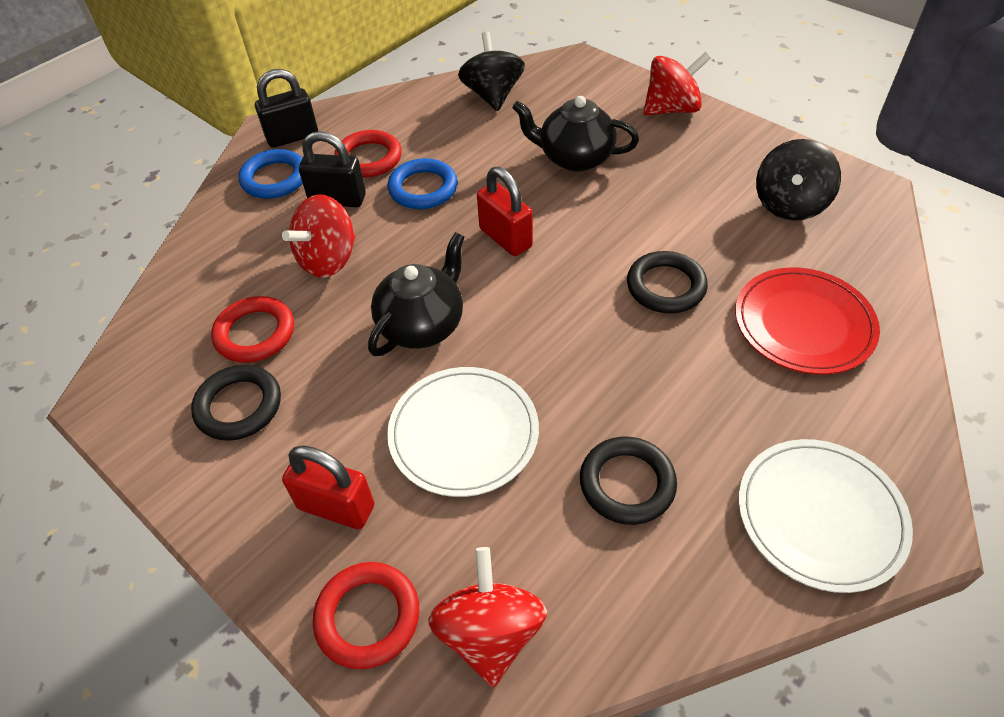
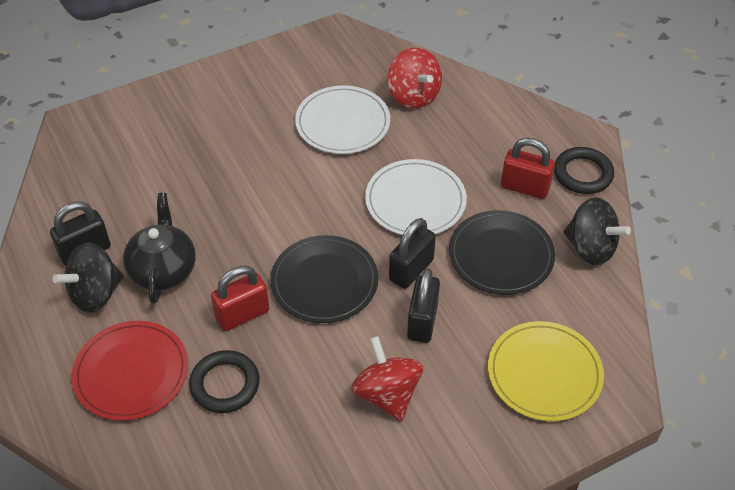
black padlock: 2 -> 3
black plate: 0 -> 2
black ring: 3 -> 2
black teapot: 2 -> 1
blue ring: 2 -> 0
red ring: 3 -> 0
red spinning top: 3 -> 2
yellow plate: 0 -> 1

